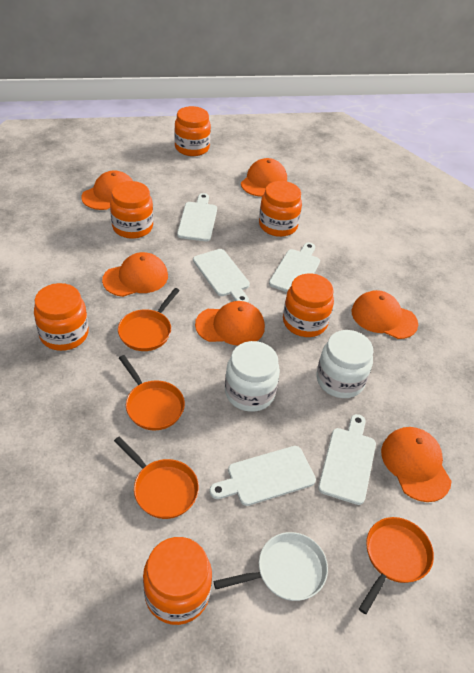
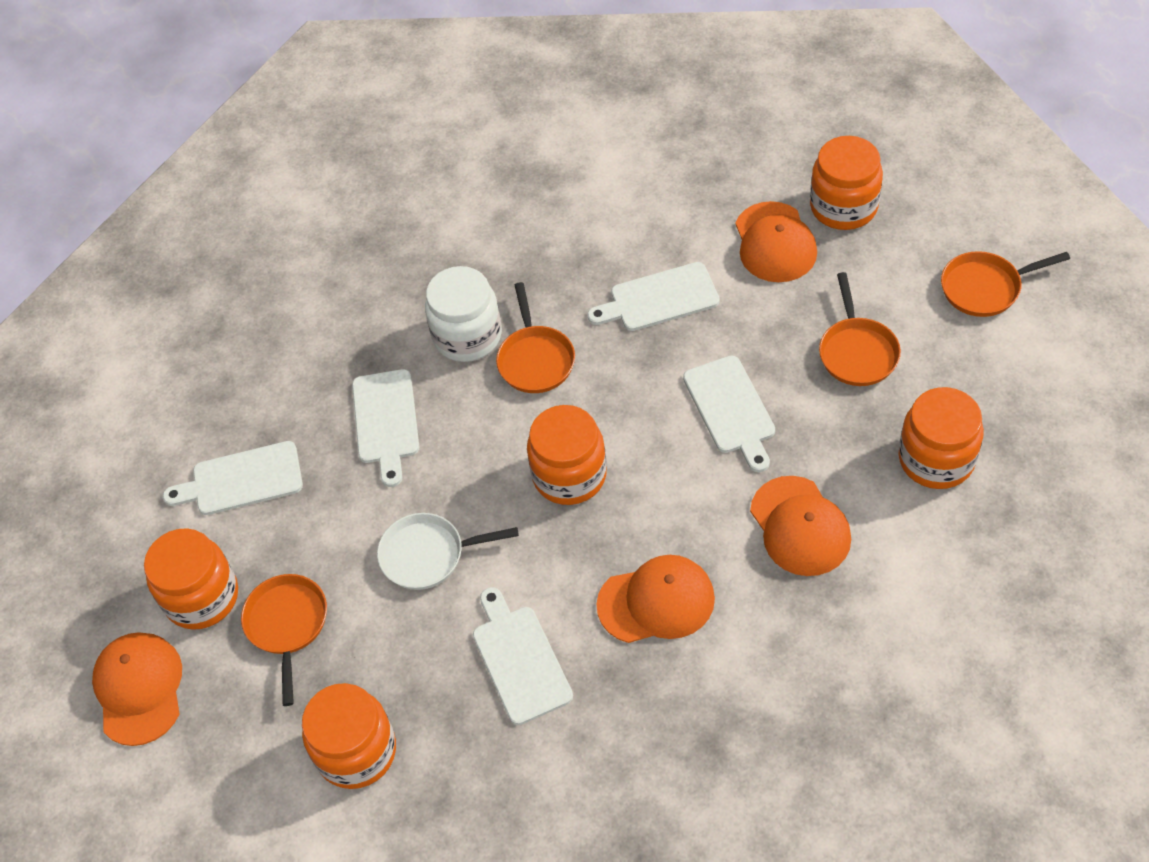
orange cap: 6 -> 4
orange jar: 6 -> 5
white jar: 2 -> 1

